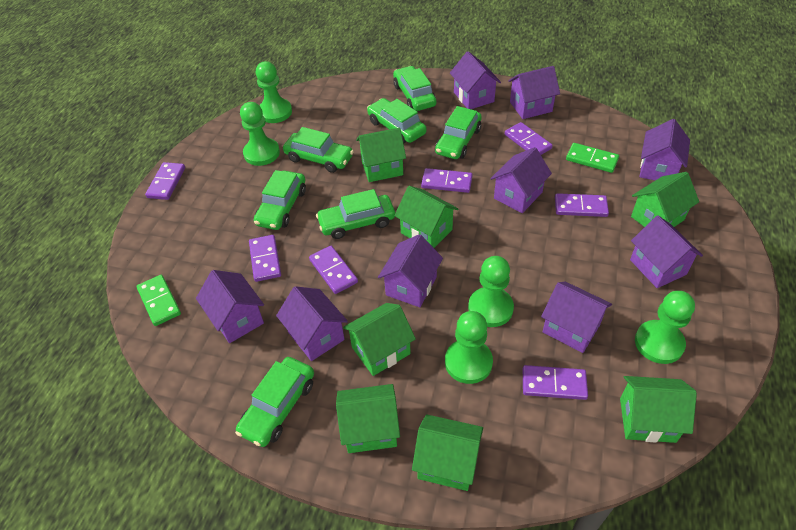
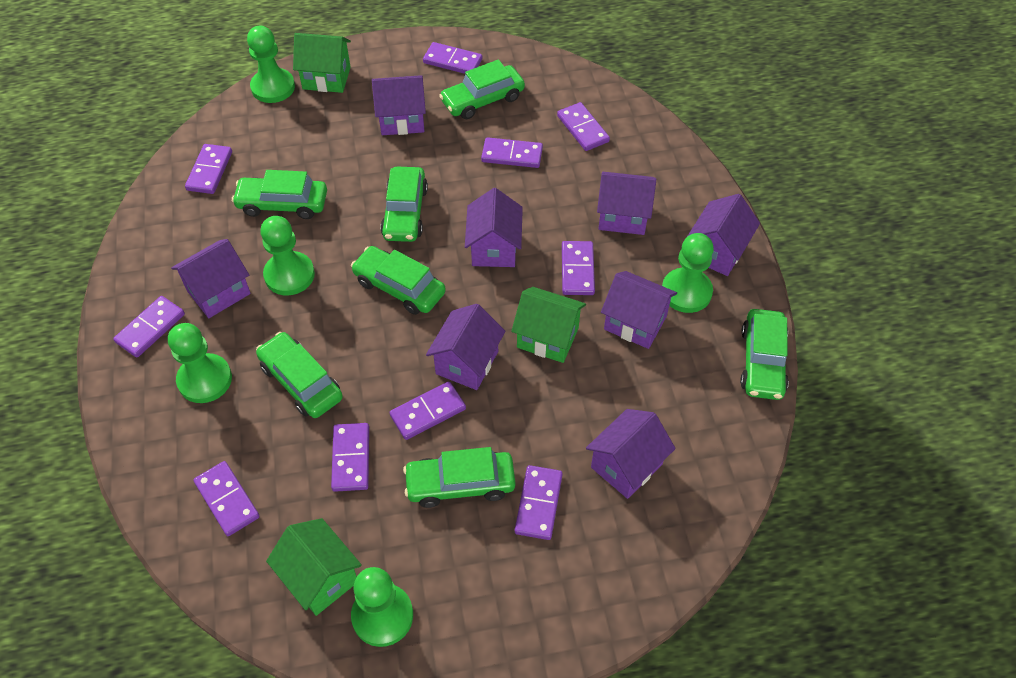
green domino: 2 -> 0
green house: 7 -> 3
purple domino: 7 -> 10
purple house: 9 -> 8

